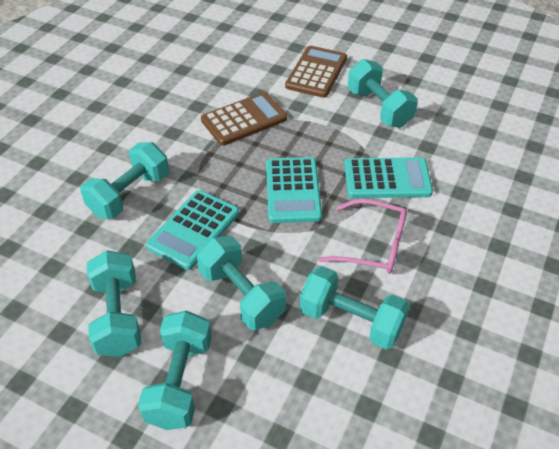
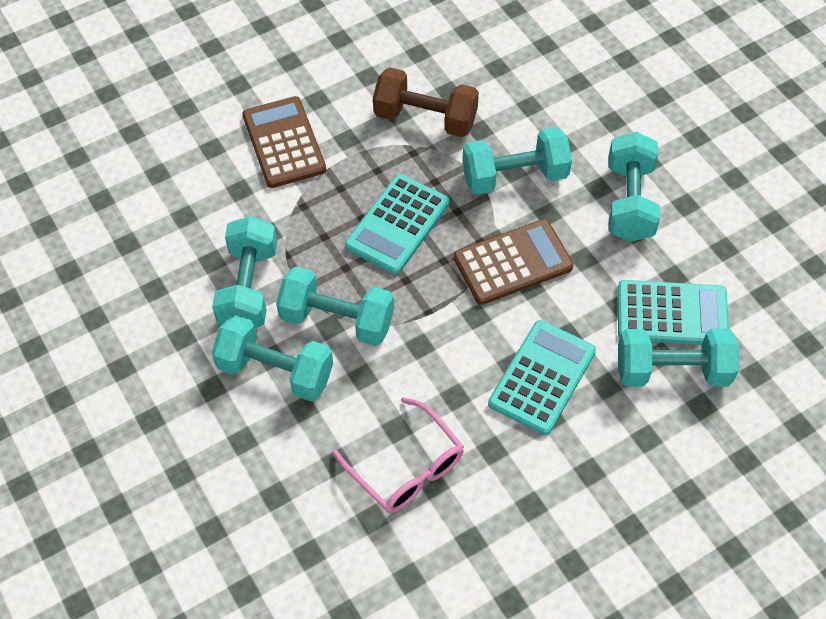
brown dumbbell: 0 -> 1

